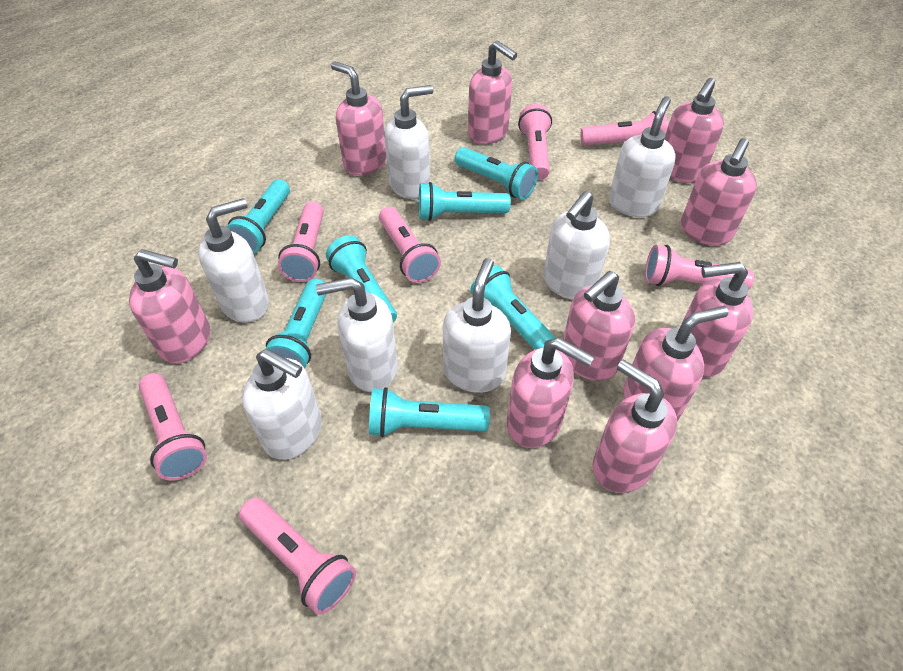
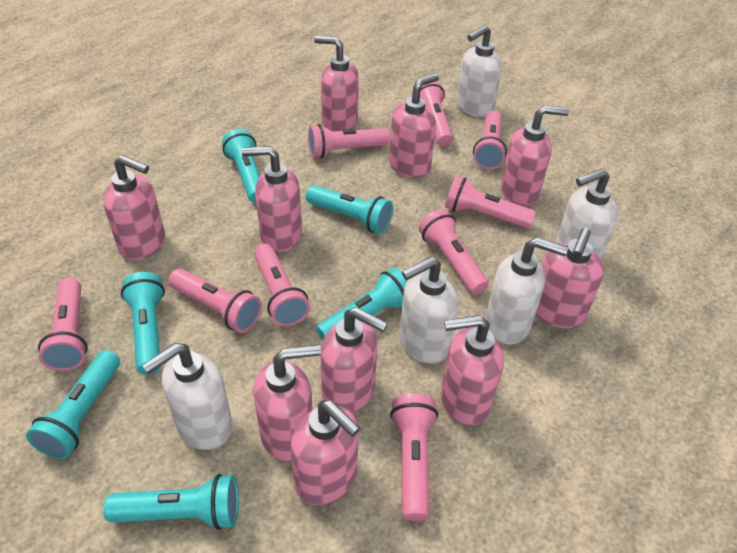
pink flashlight: 7 -> 9
turquoise flashlight: 7 -> 6
white soap dispenser: 7 -> 5

